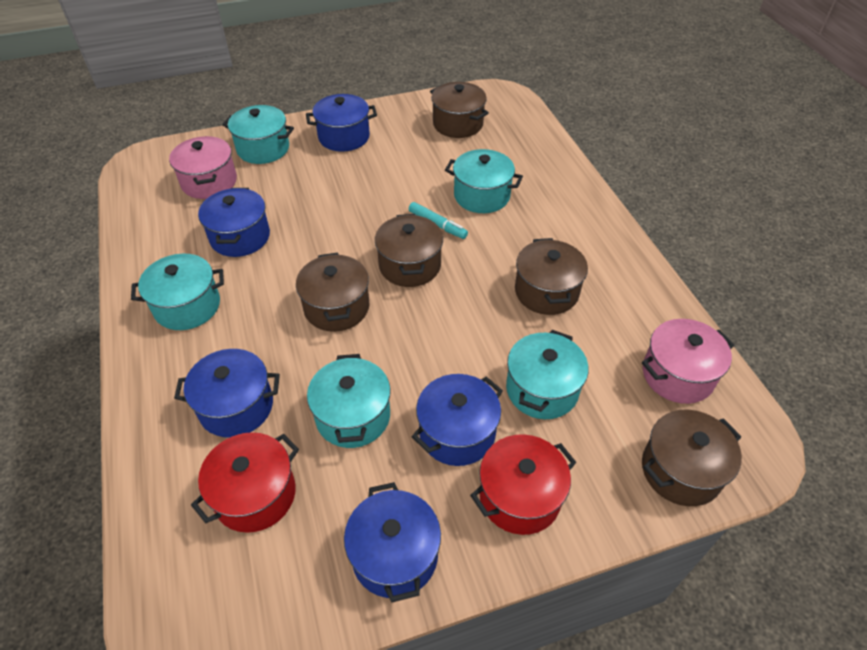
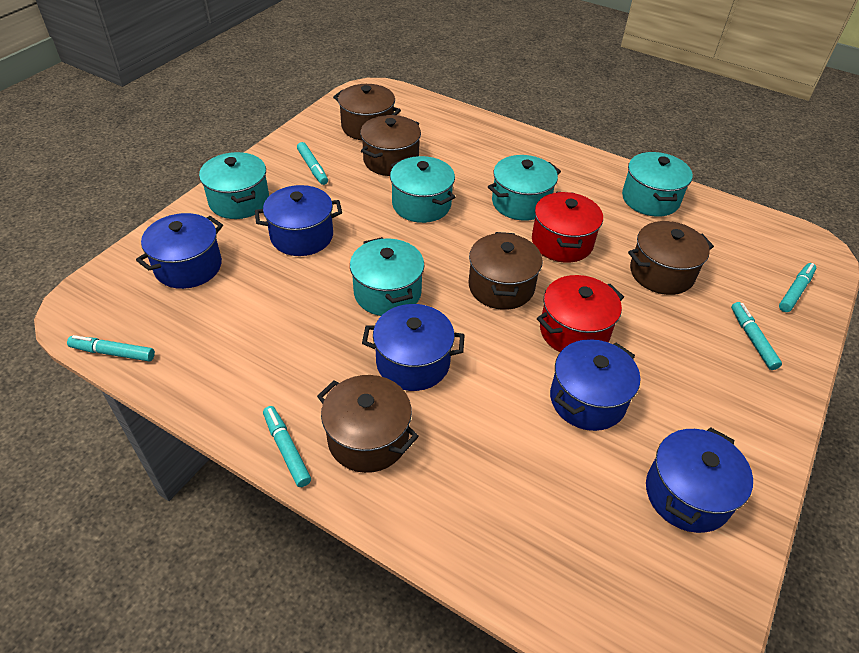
pink pot: 2 -> 0
turquoise marker: 1 -> 5

